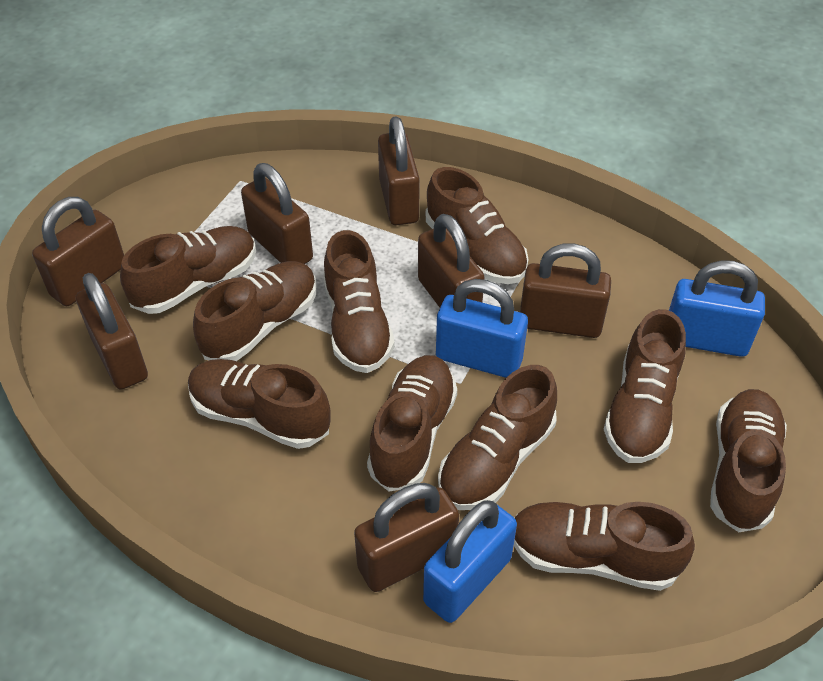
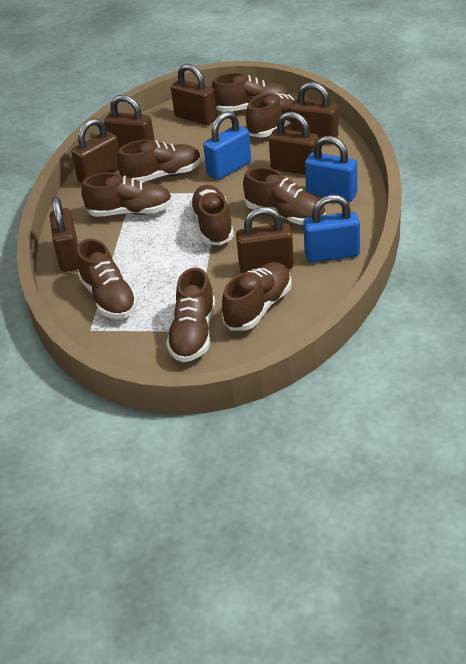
brown shoe: 10 -> 9

